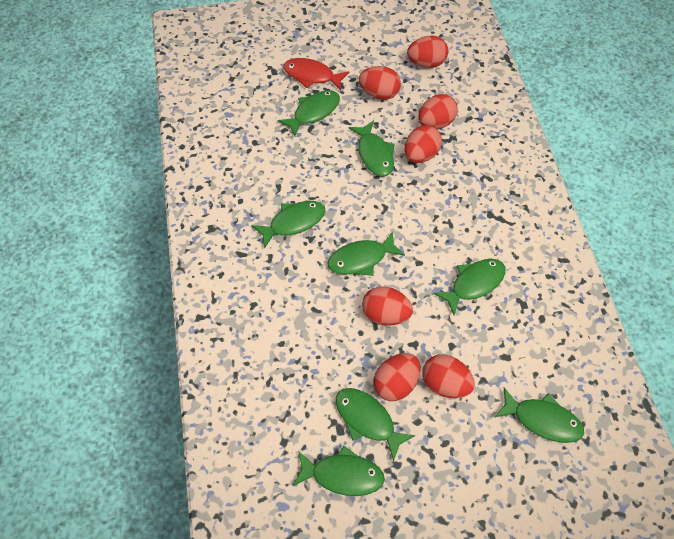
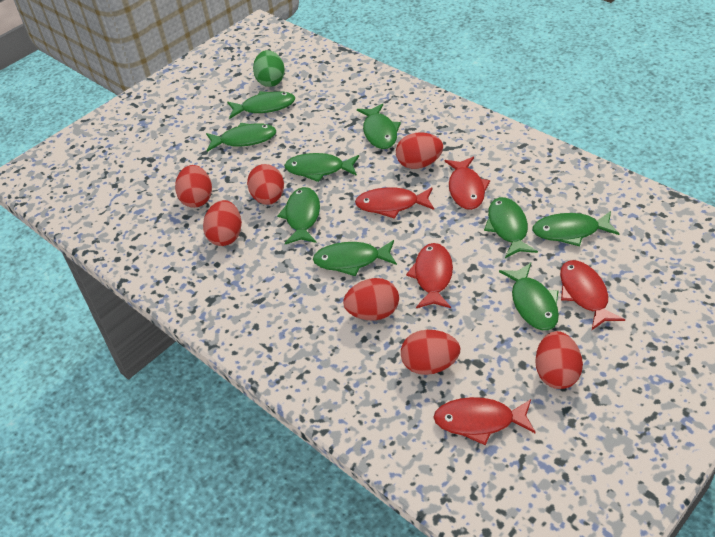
green egg: 0 -> 1
green fish: 8 -> 9
red fish: 1 -> 5

